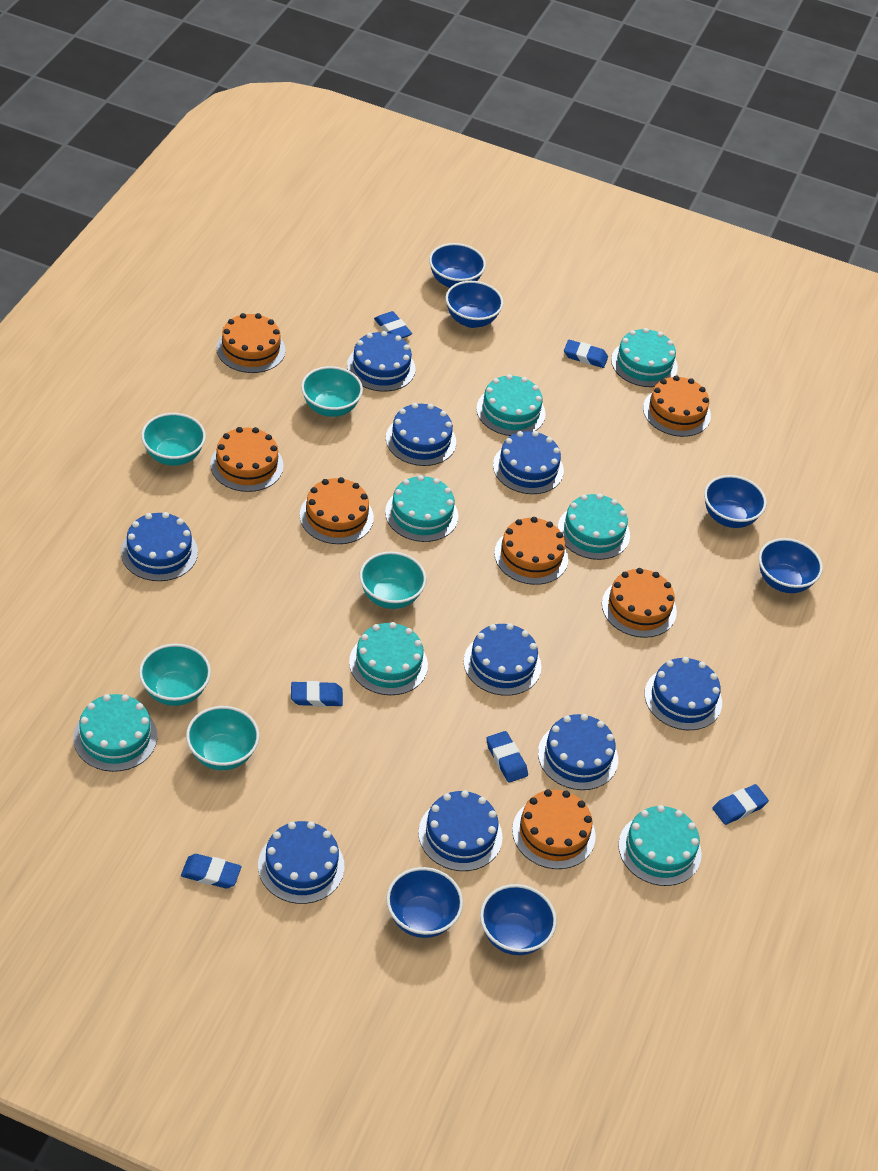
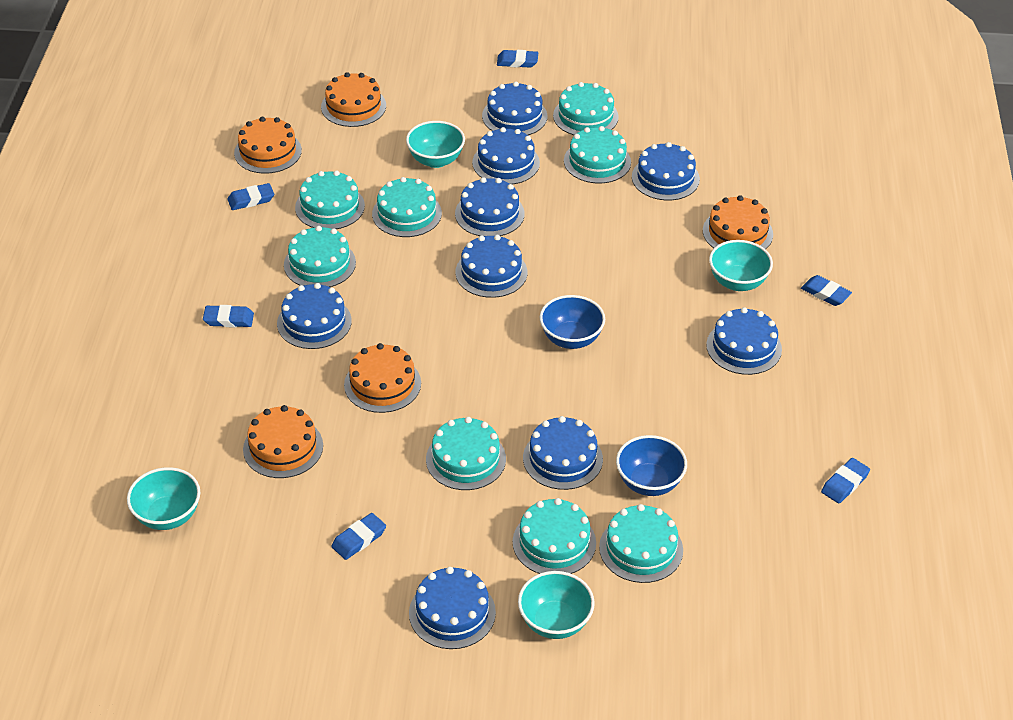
blue bowl: 6 -> 2
orange cake: 7 -> 5
turquoise bowl: 5 -> 4
turquoise cake: 7 -> 8

